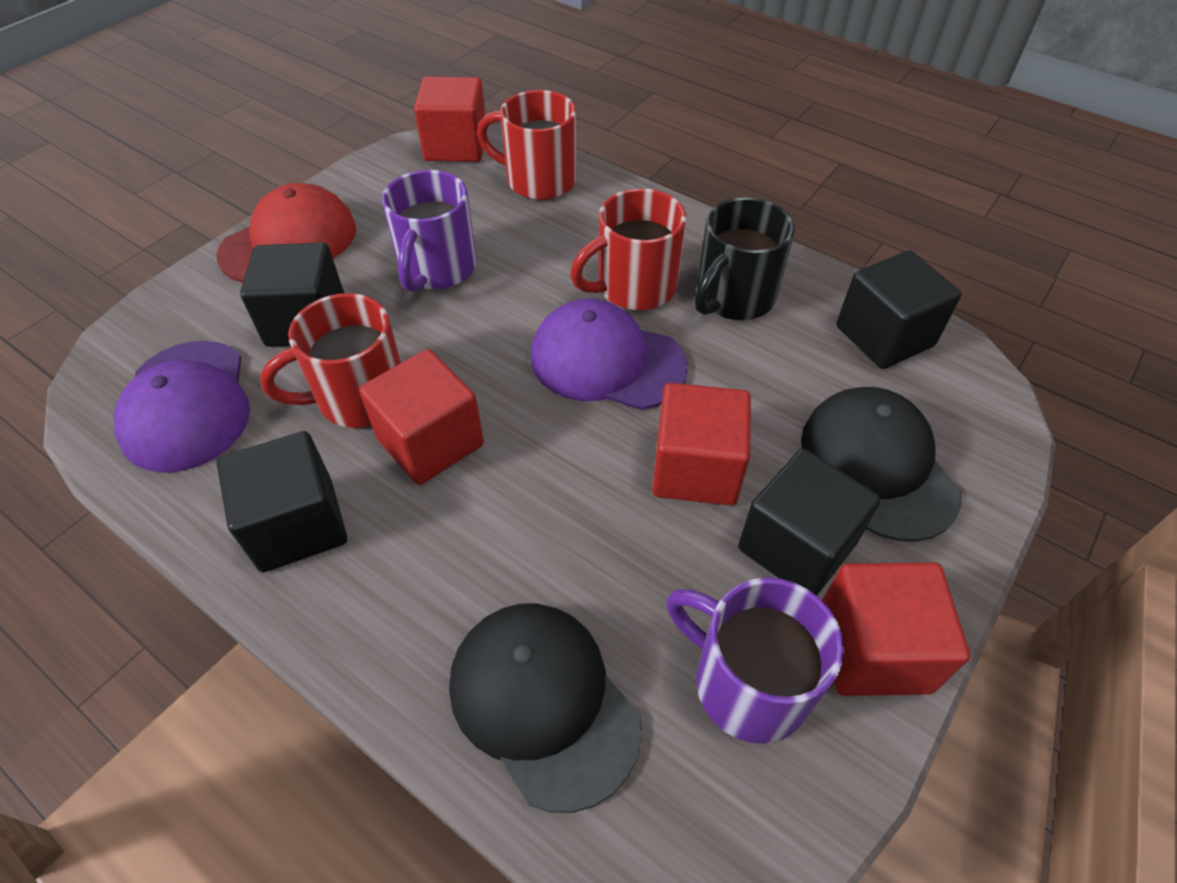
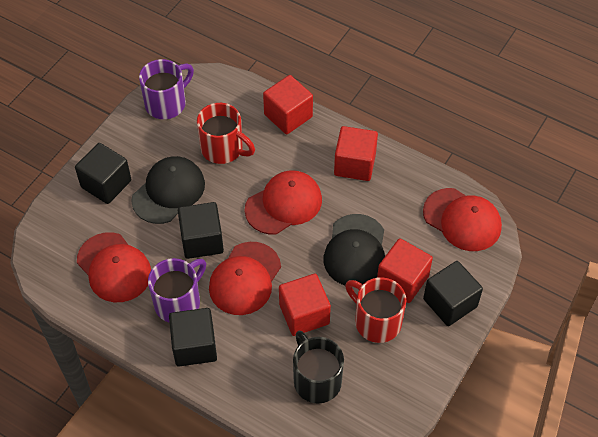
purple cap: 2 -> 0
red cap: 1 -> 4
red mug: 3 -> 2

